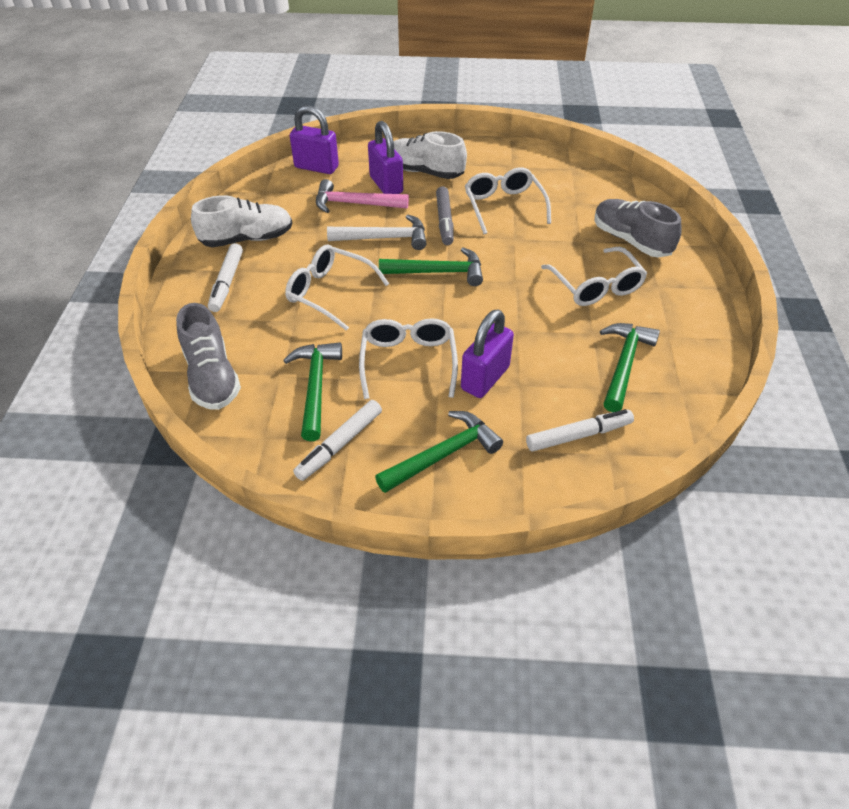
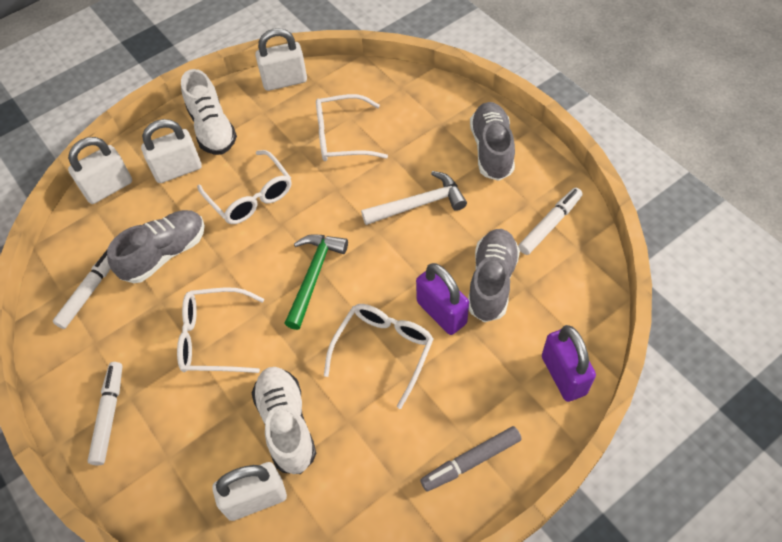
green hammer: 4 -> 1
grey shoe: 2 -> 3
pink hammer: 1 -> 0
purple padlock: 3 -> 2
white padlock: 0 -> 4

